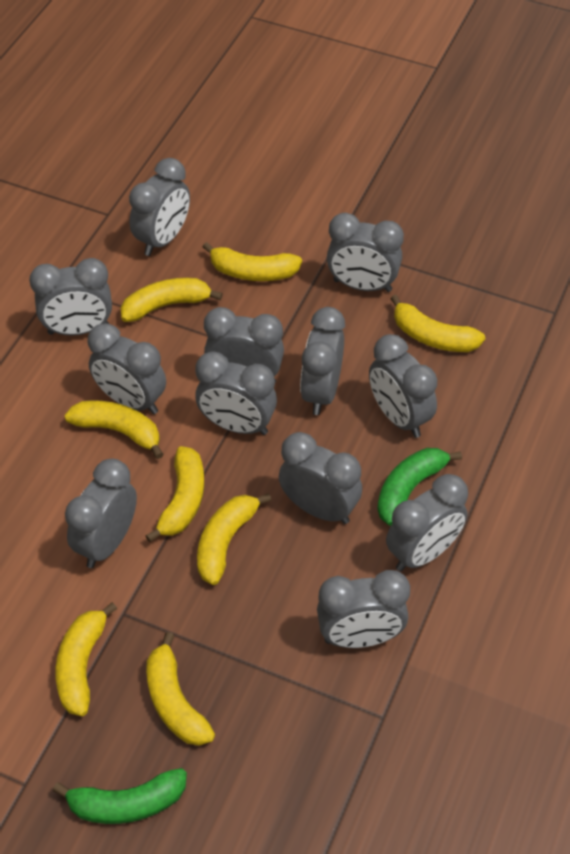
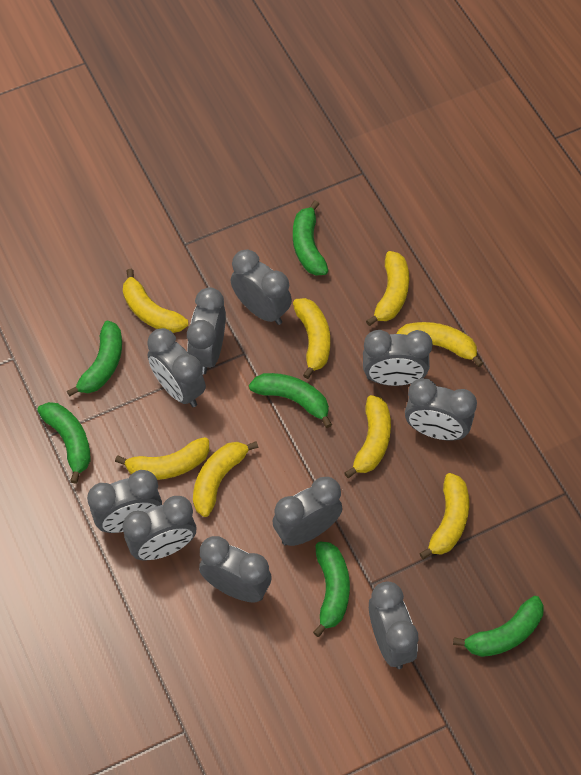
green banana: 2 -> 6
grey clock: 12 -> 10

